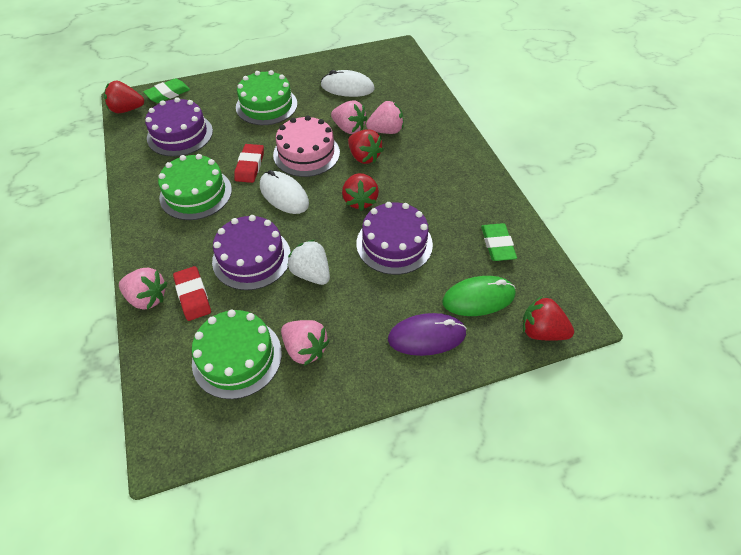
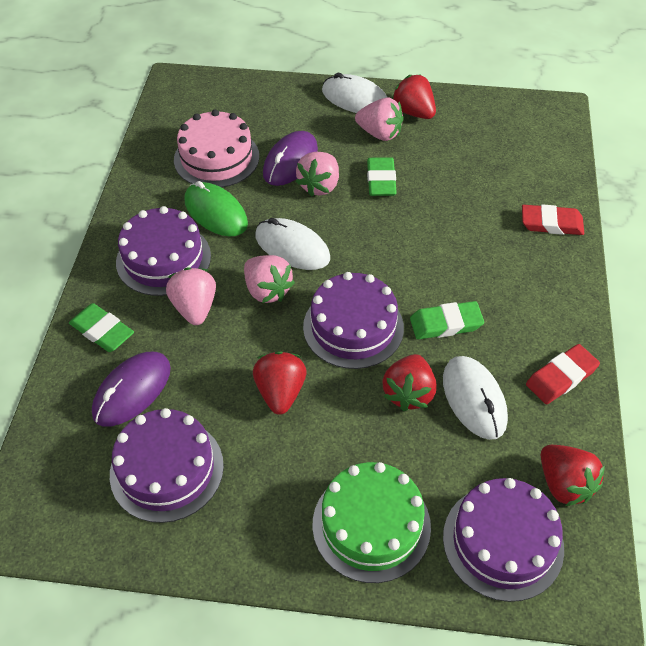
green cake: 3 -> 1
green eraser: 2 -> 3
purple cake: 3 -> 4
purple mouse: 1 -> 2
white mouse: 2 -> 3
white strawberry: 1 -> 0

